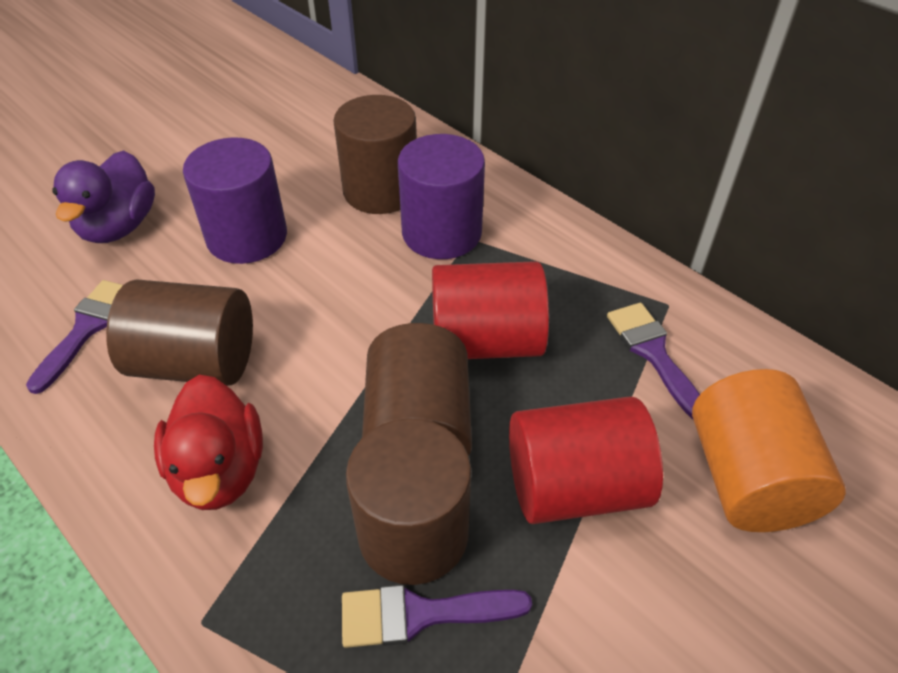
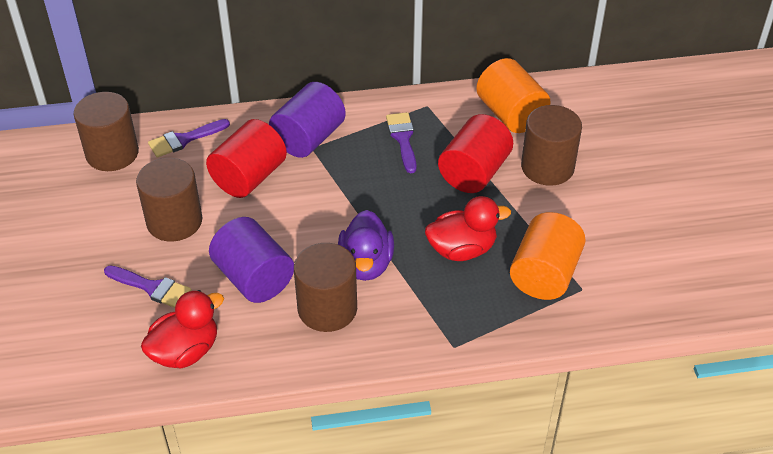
orange cylinder: 1 -> 2
red duck: 1 -> 2

